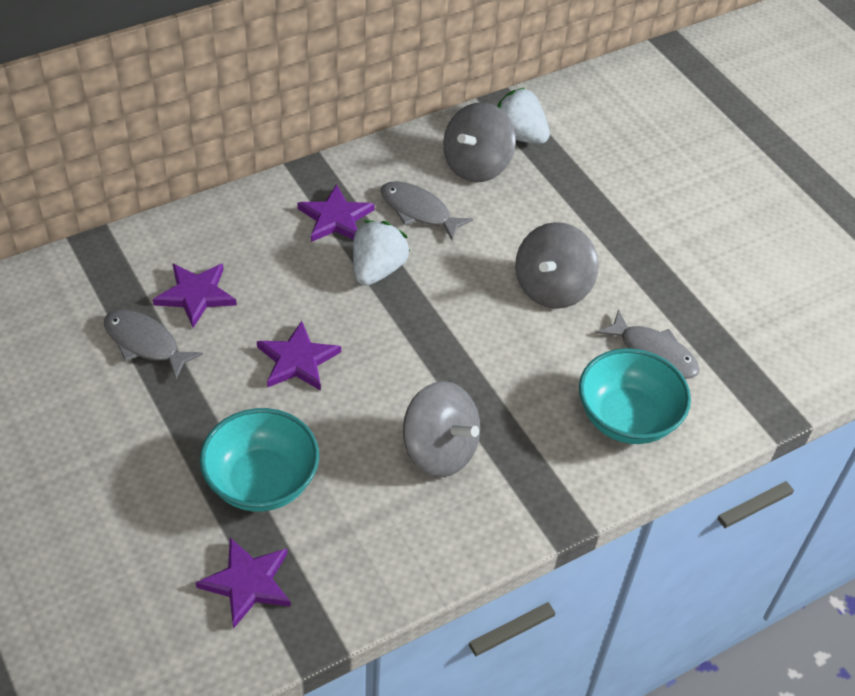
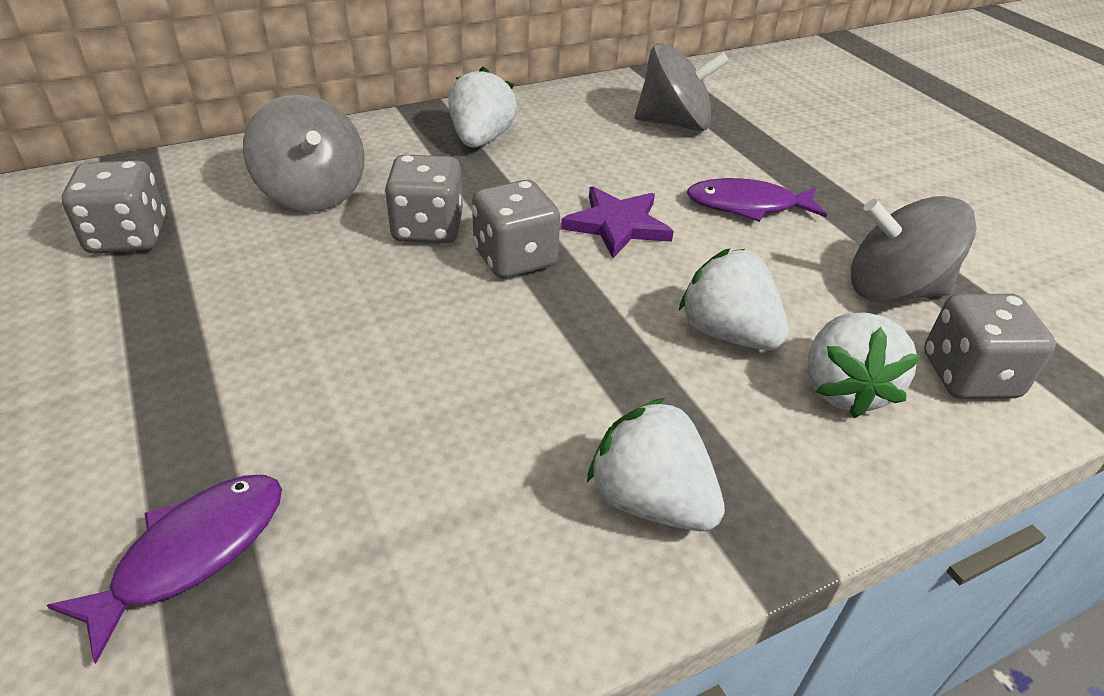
grey dice: 0 -> 4
grey fish: 3 -> 0
purple fish: 0 -> 2
purple star: 4 -> 1
turquoise bowl: 2 -> 0
white strawberry: 2 -> 4

